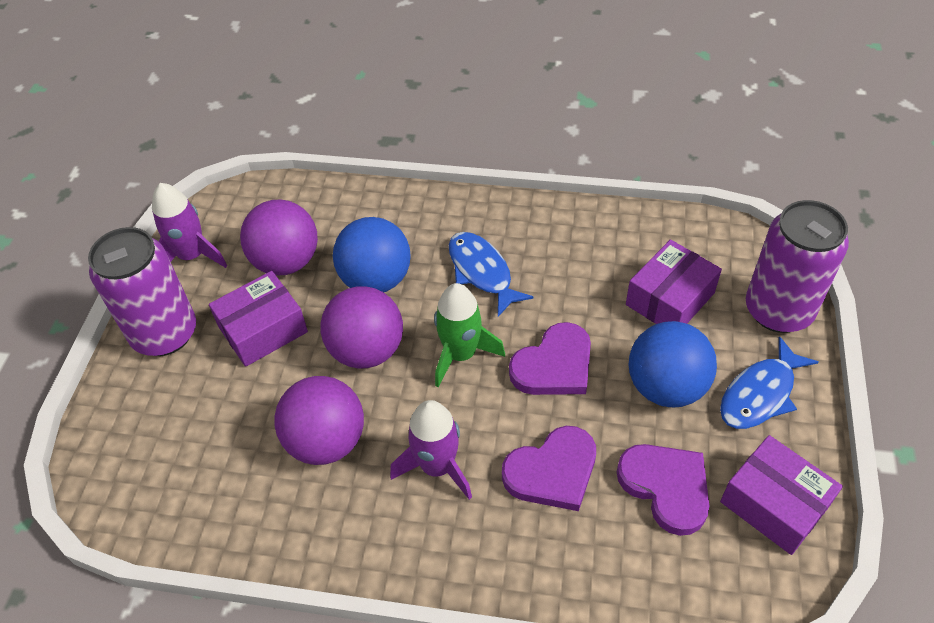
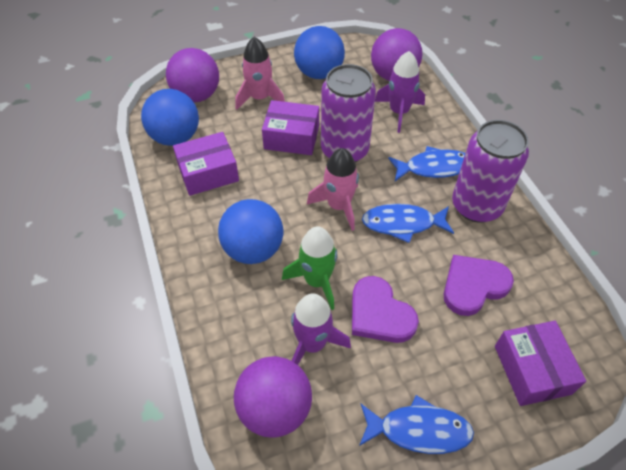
blue ball: 2 -> 3
blue fish: 2 -> 3
pink rocket: 0 -> 2
purple heart: 3 -> 2

